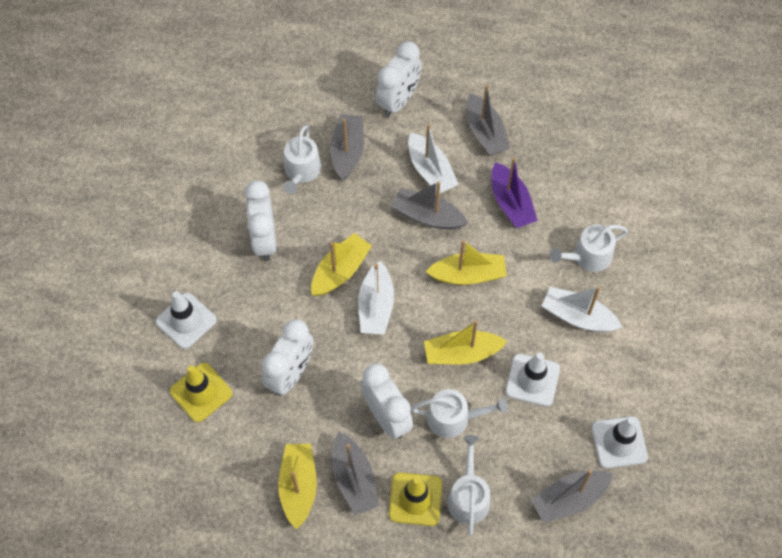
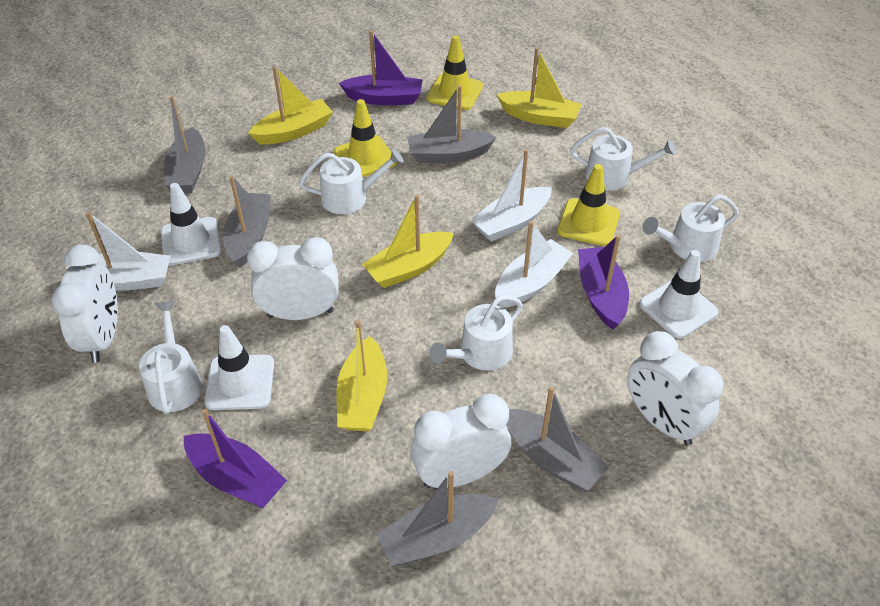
purple boat: 1 -> 3
white watering can: 4 -> 5
yellow traffic cone: 2 -> 3

